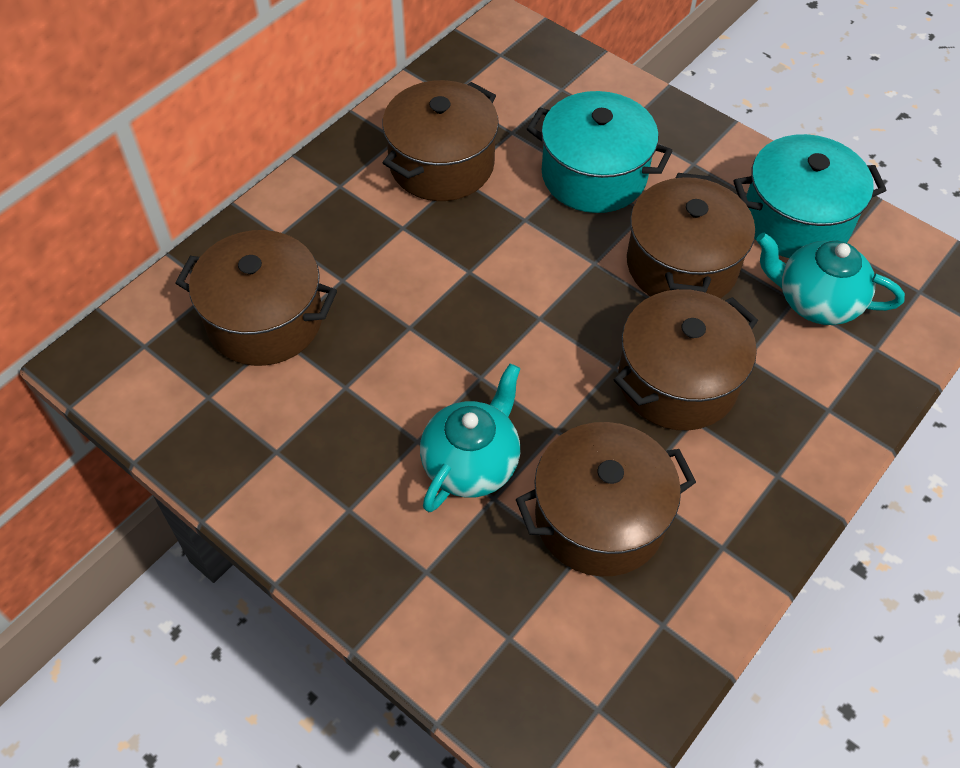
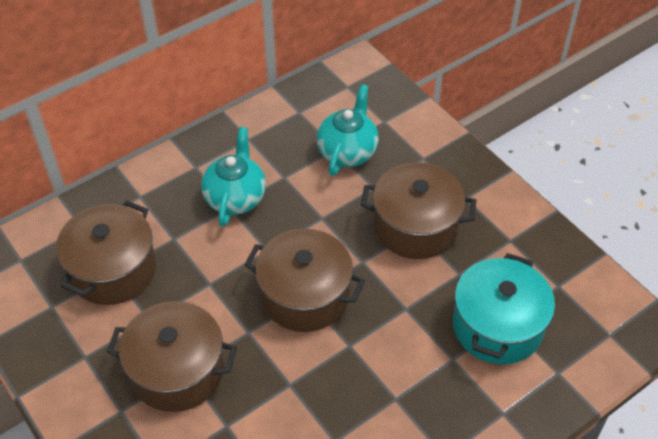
brown pot: 5 -> 4
turquoise pot: 2 -> 1

